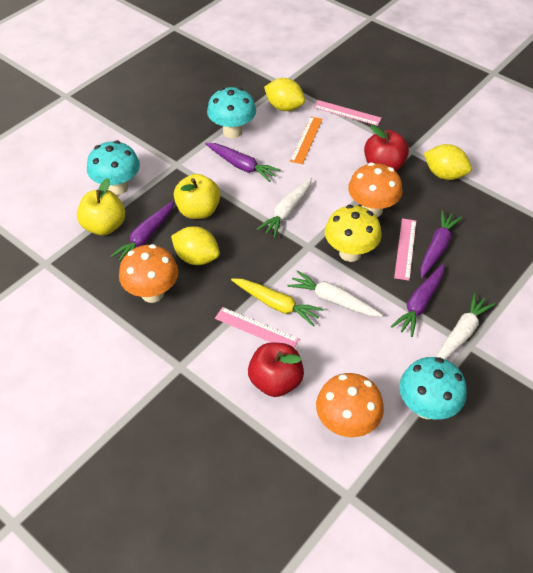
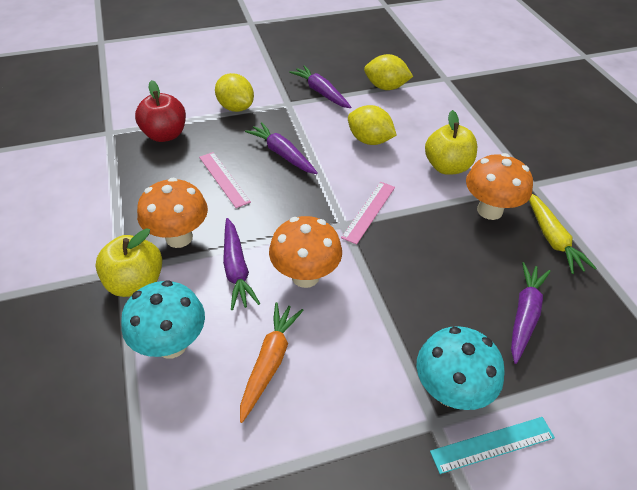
orange carrot: 0 -> 1
orange ruler: 1 -> 0
pink ruler: 3 -> 2
red apple: 2 -> 1
turquoise mushroom: 3 -> 2
turquoise ruler: 0 -> 1
white carrot: 3 -> 0
yellow mushroom: 1 -> 0

